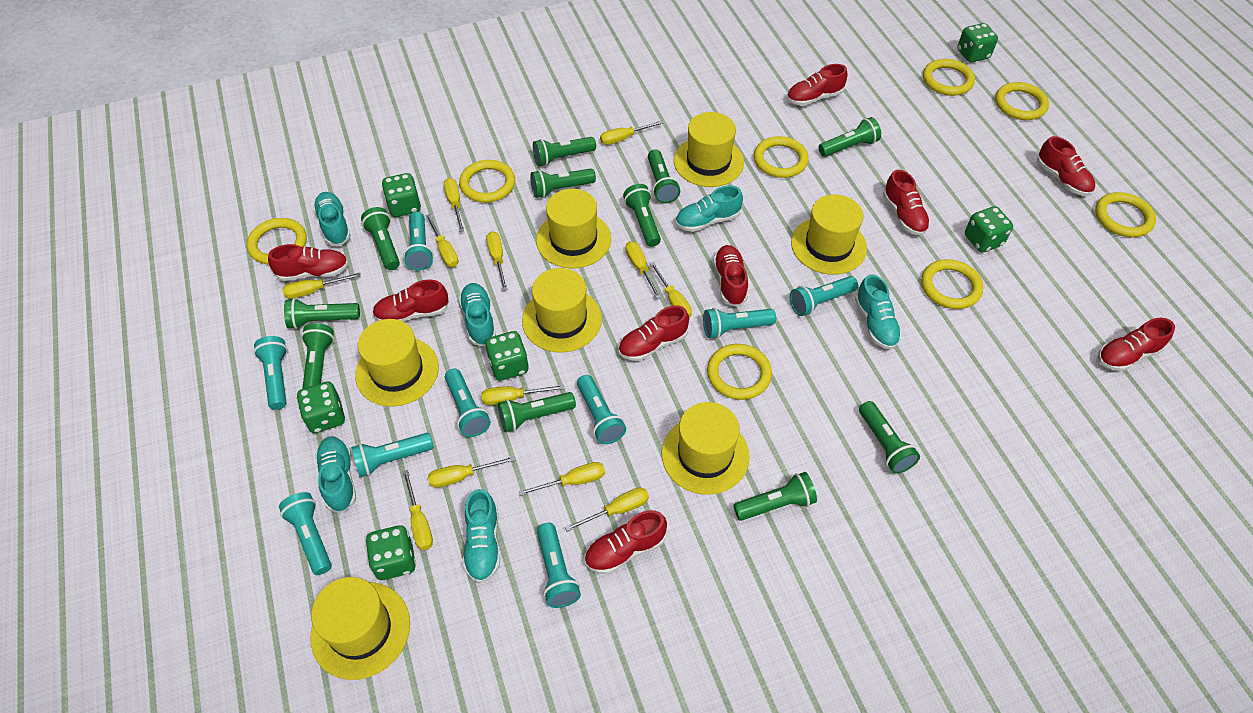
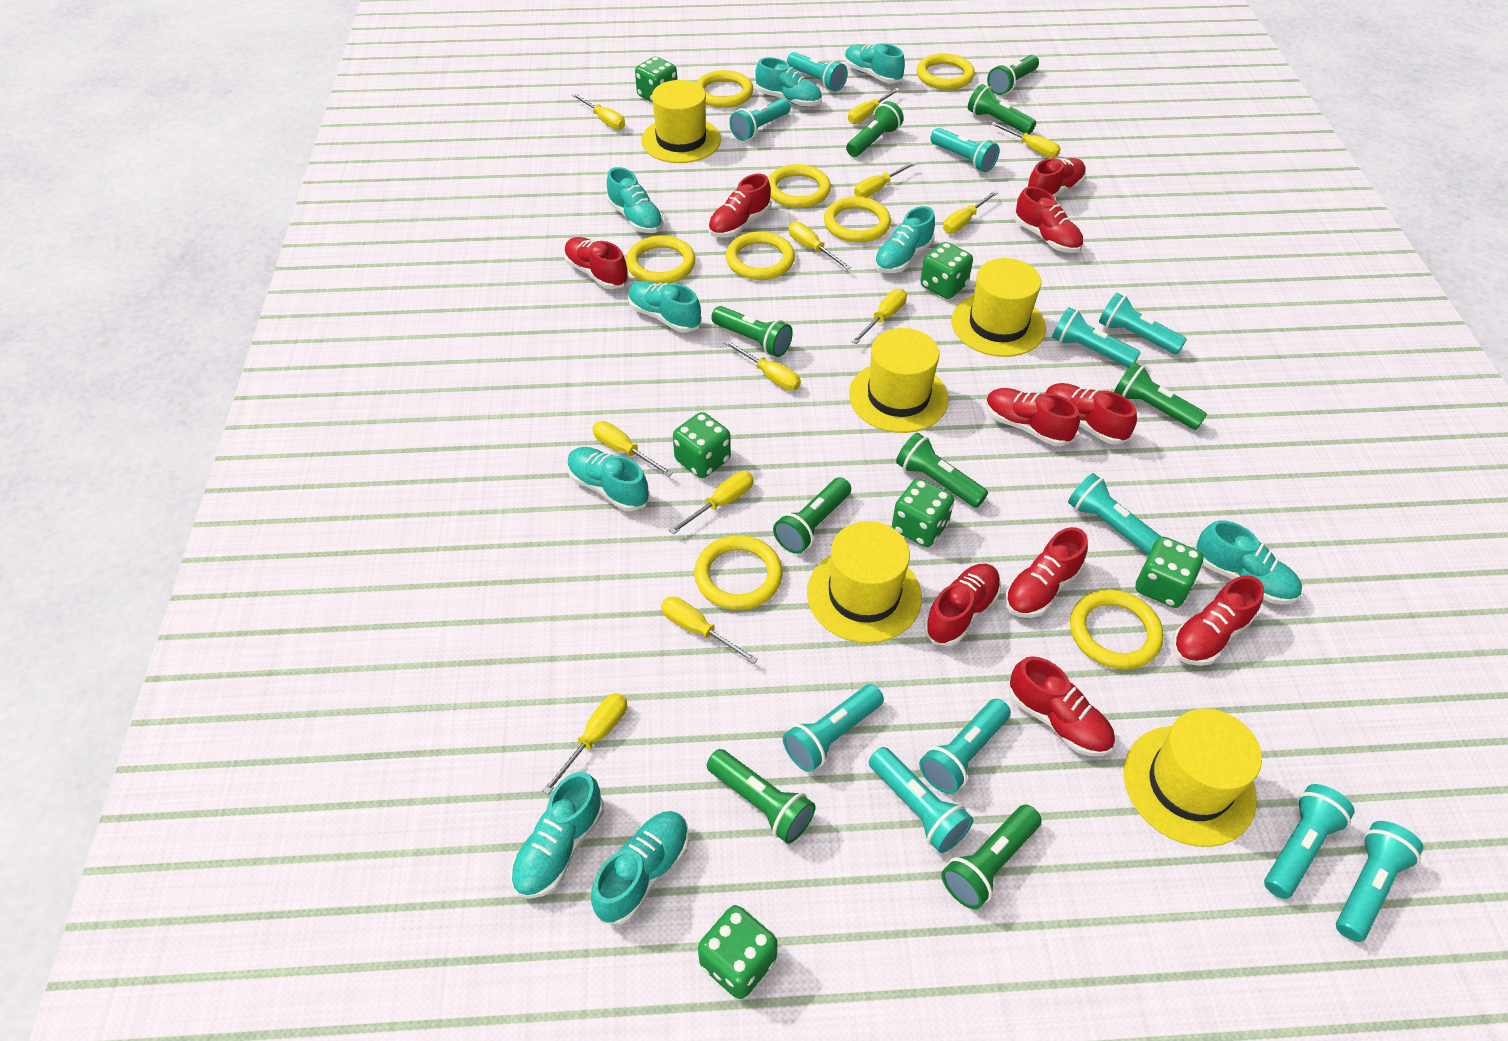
green flashlight: 11 -> 9
red shoe: 9 -> 10
turquoise flashlight: 9 -> 11
turquoise shoe: 6 -> 9
yellow hat: 7 -> 5

